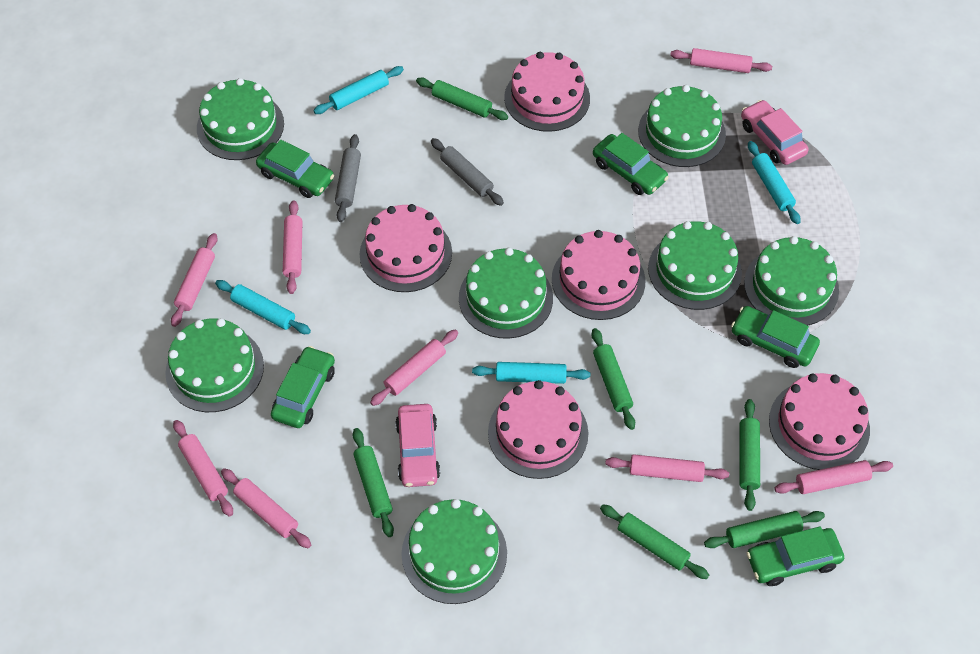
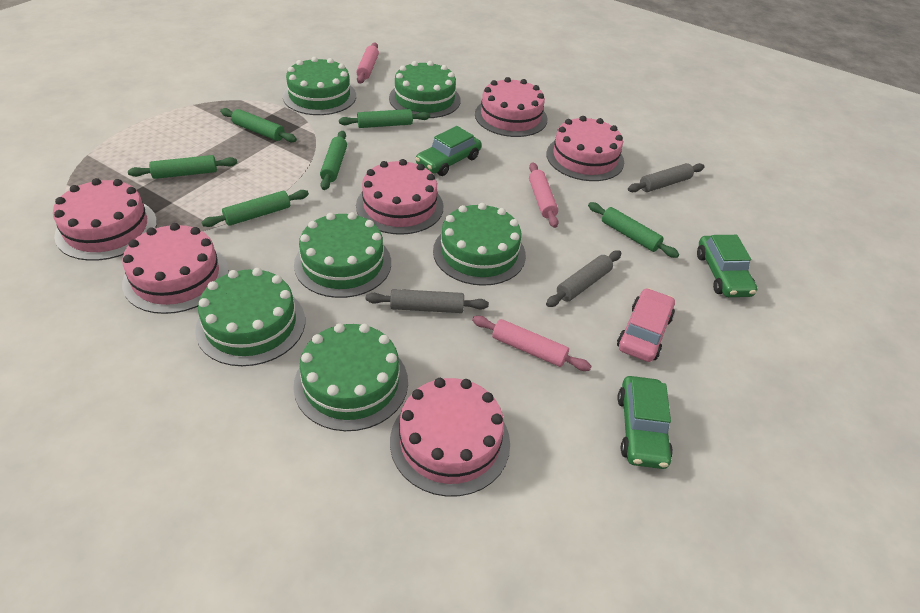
green cake: 7 -> 6
green car: 5 -> 3
grey rolling pin: 2 -> 3
pink cake: 5 -> 6
pink car: 2 -> 1
pink rolling pin: 8 -> 3
turquoise rolling pin: 4 -> 0

